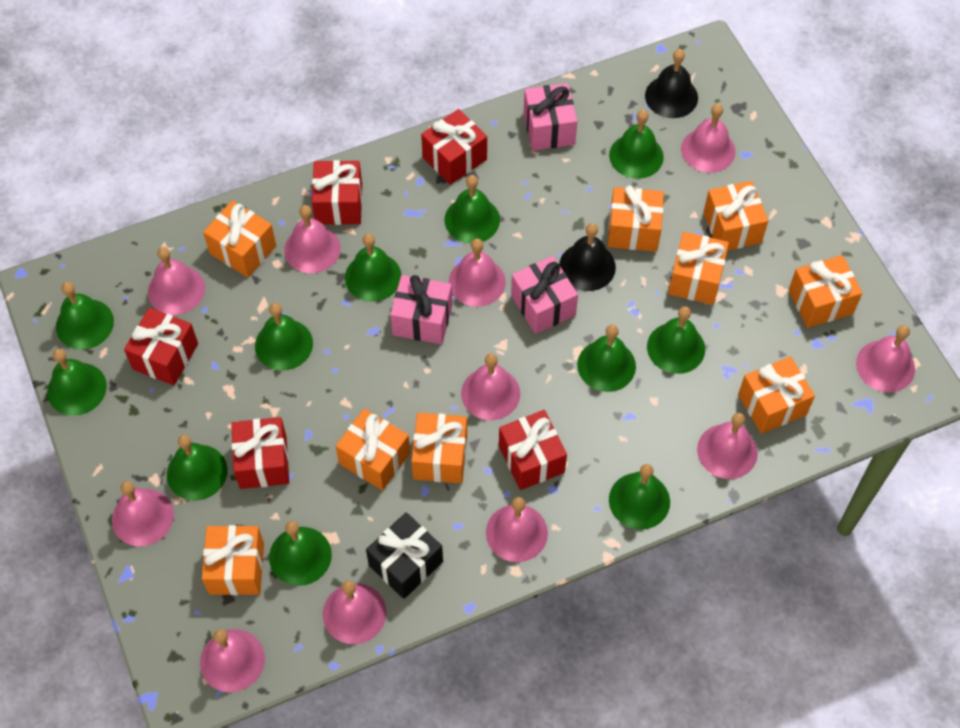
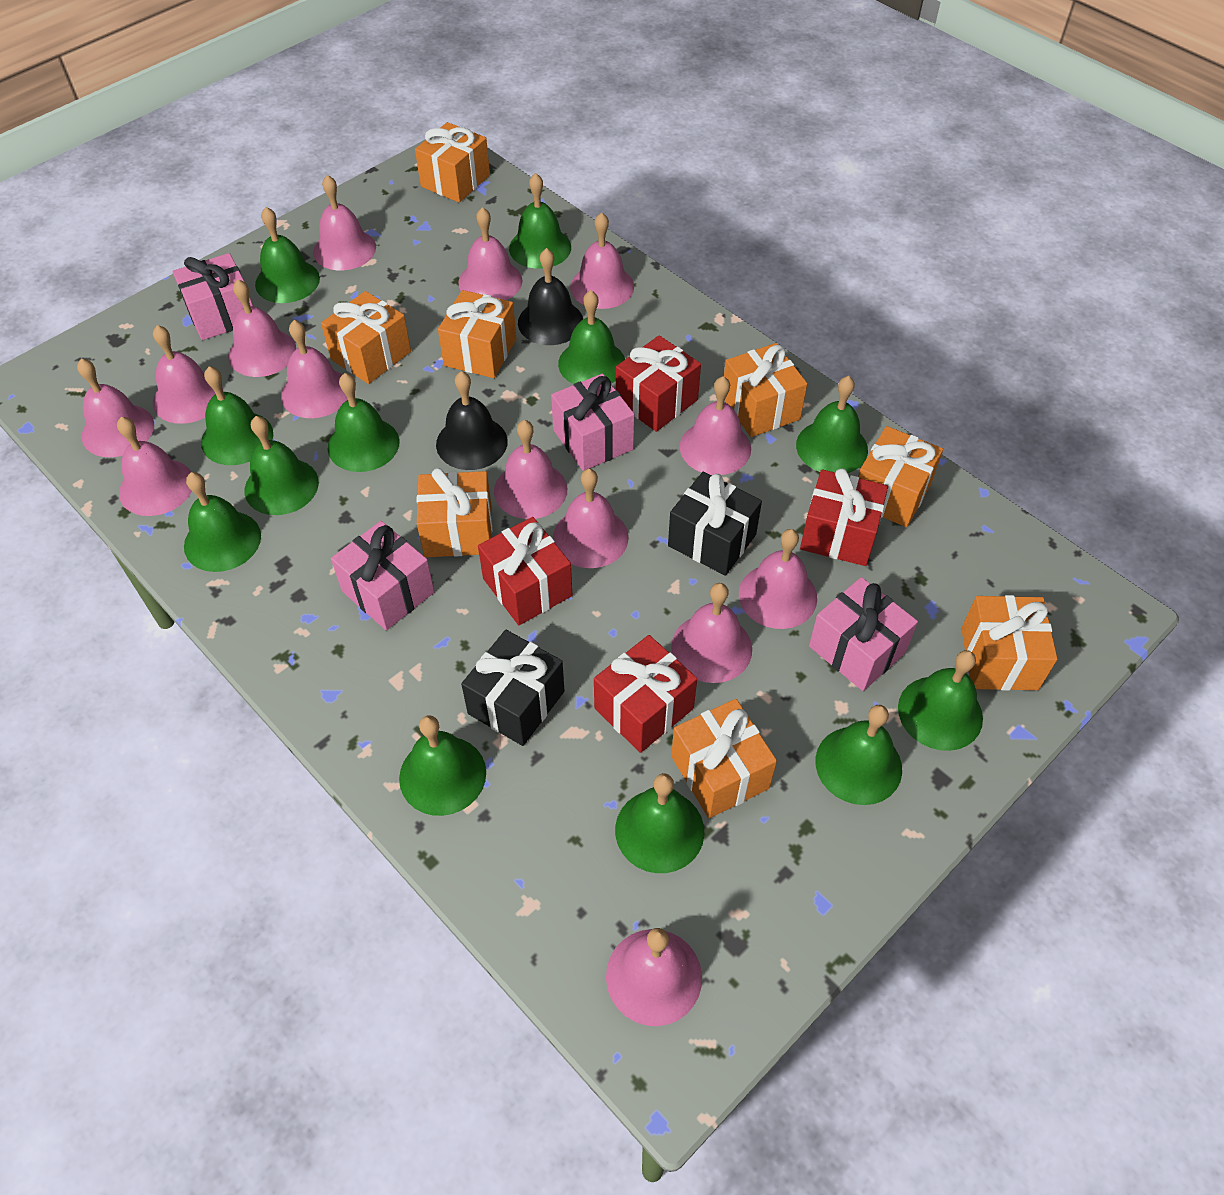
black gift: 1 -> 2
green bell: 11 -> 12
orange gift: 9 -> 8
pink bell: 11 -> 14
pink gift: 3 -> 4
red gift: 5 -> 4

